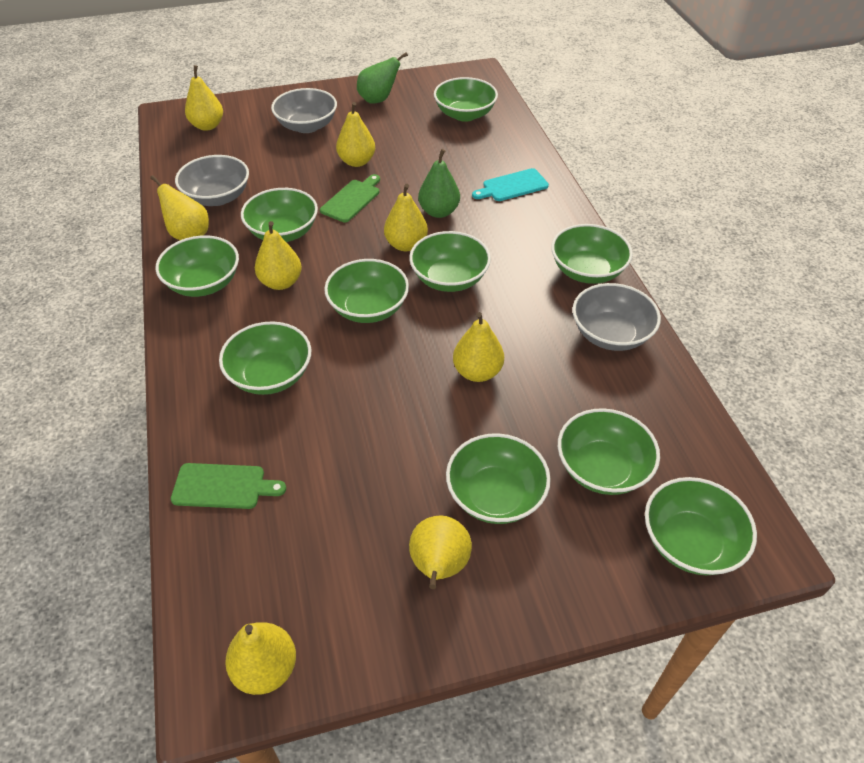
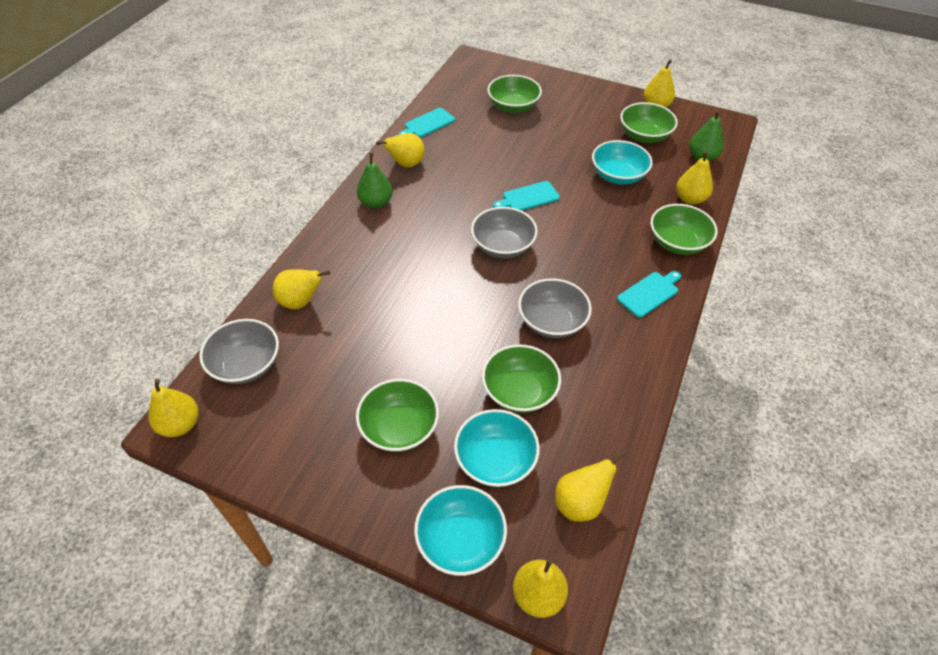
green bowl: 10 -> 5
green cutting board: 2 -> 0
turquoise bowl: 0 -> 3
turquoise cutting board: 1 -> 3
yellow pear: 8 -> 7

